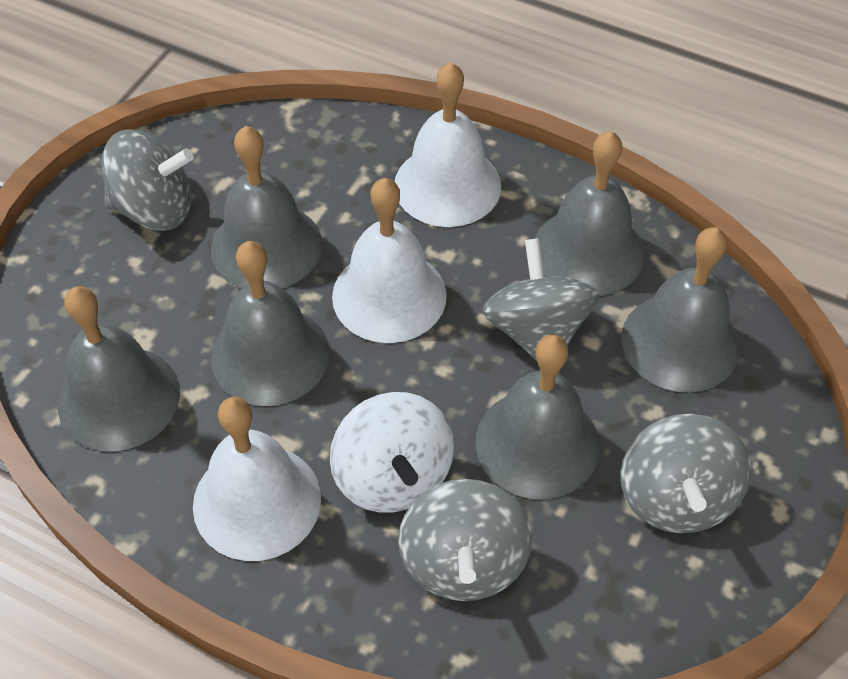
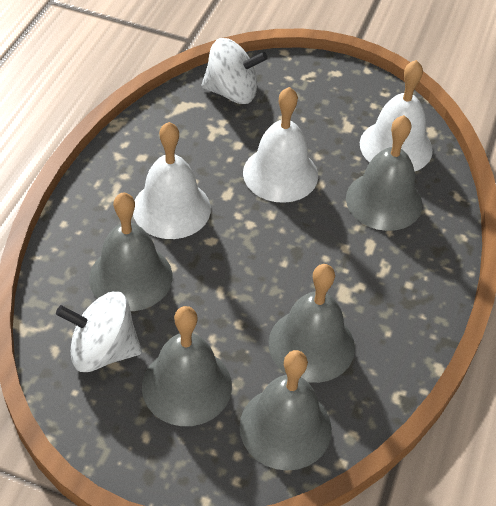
grey bell: 6 -> 5
grey spinning top: 4 -> 0
white spinning top: 1 -> 2

